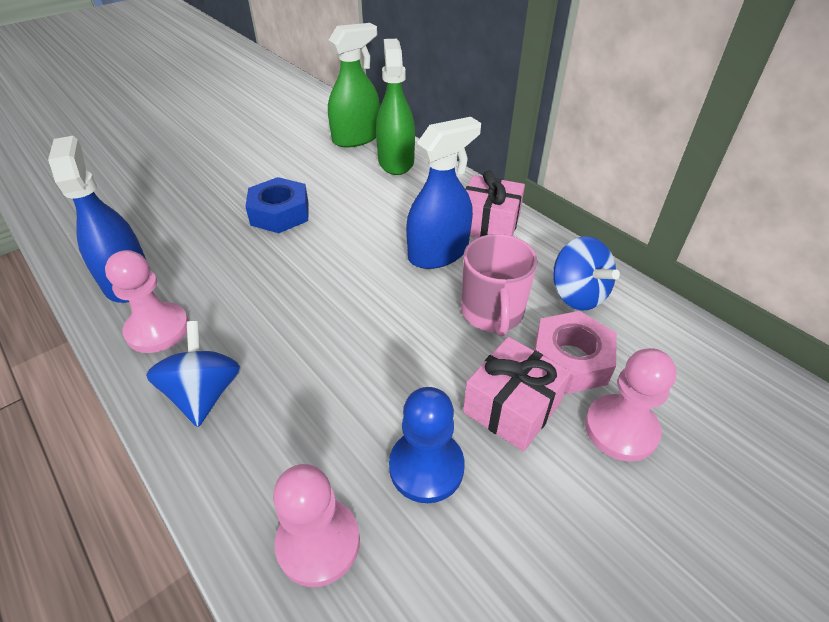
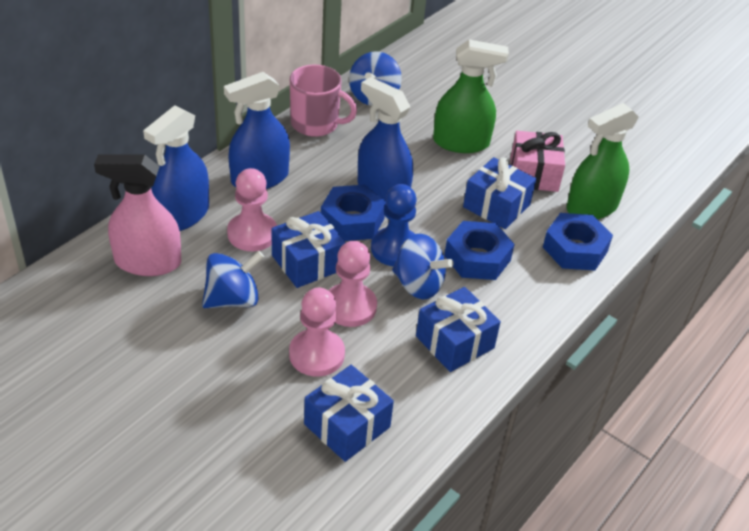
blue gift: 0 -> 4
blue nut: 1 -> 3
blue spinning top: 2 -> 3
blue spray bottle: 2 -> 3
pink gift: 2 -> 1
pink nut: 1 -> 0
pink spray bottle: 0 -> 1

